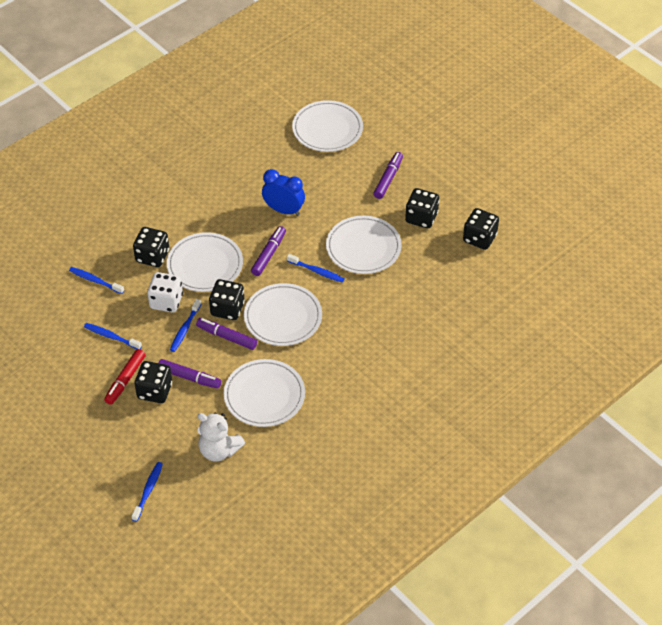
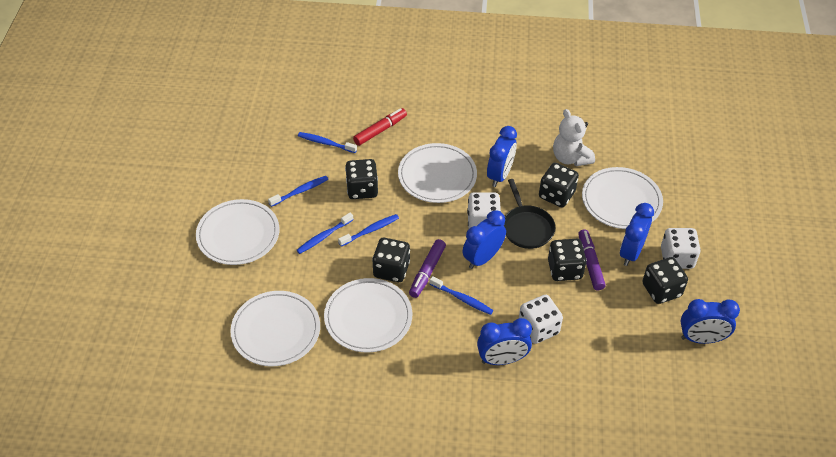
black pan: 0 -> 1
blue clock: 1 -> 5
purple marker: 4 -> 2
white dice: 1 -> 3

